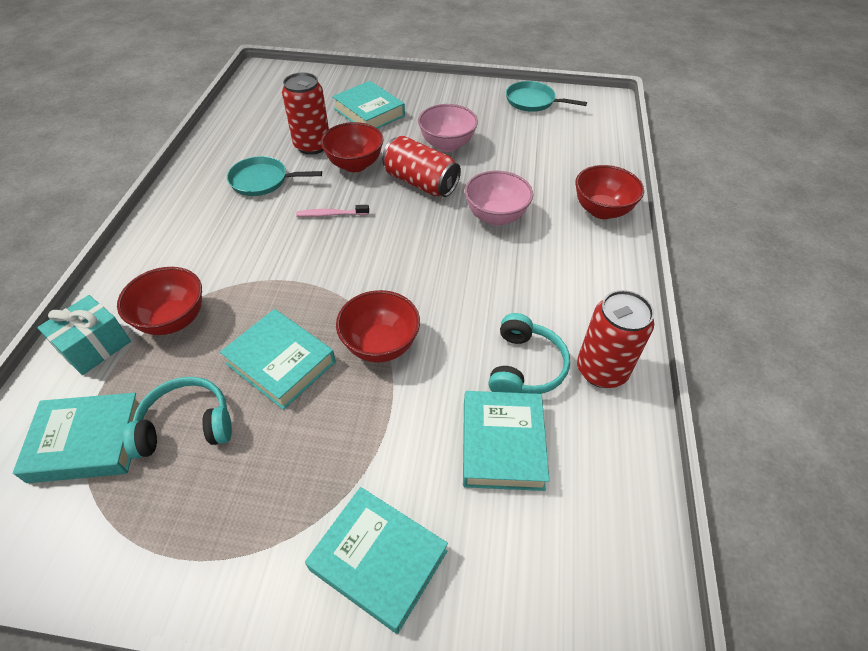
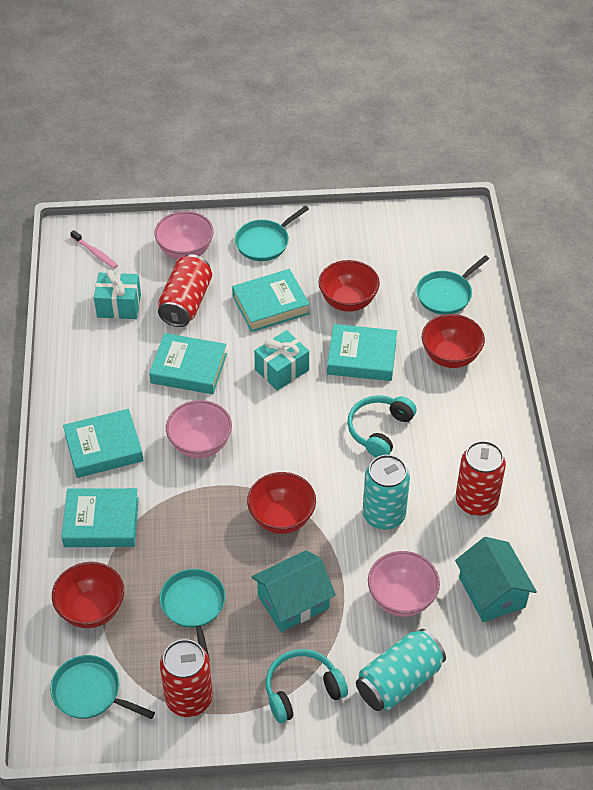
pink bowl: 2 -> 3
turquoise can: 0 -> 2
turquoise gift: 1 -> 2
turquoise house: 0 -> 2
turquoise pan: 2 -> 4

